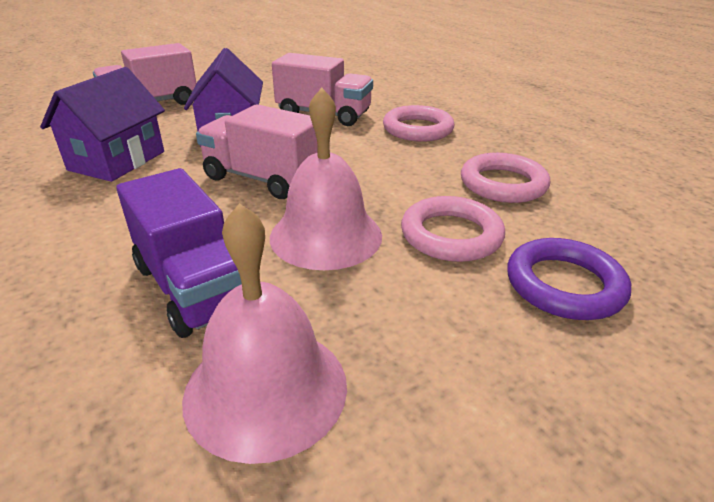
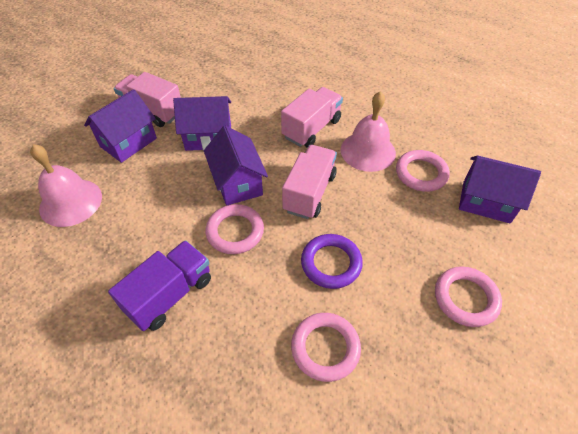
pink ring: 3 -> 4
purple house: 2 -> 4

